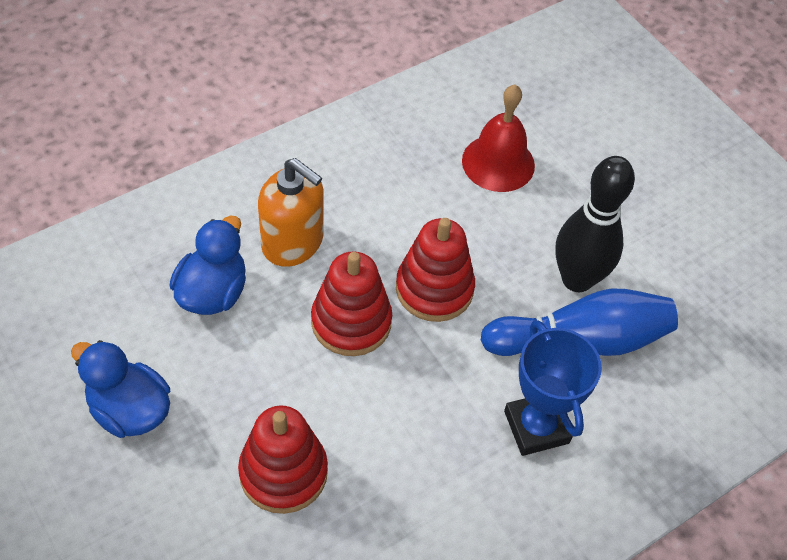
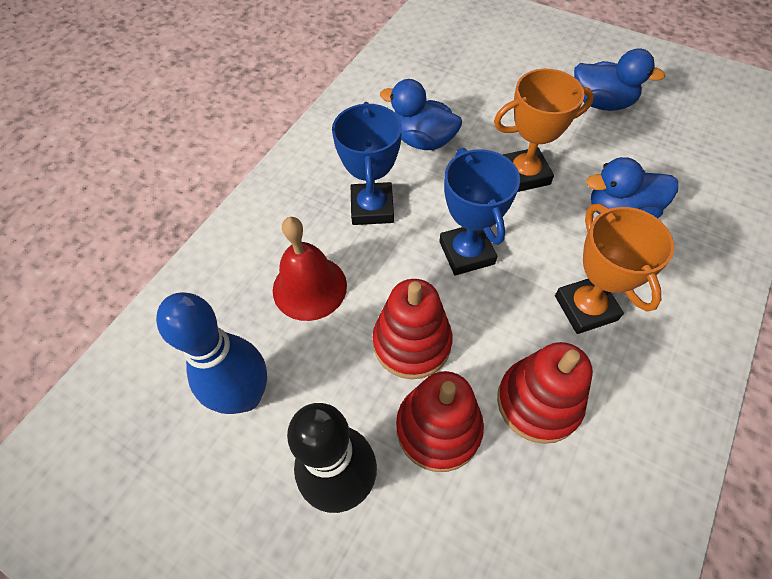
blue duck: 2 -> 3
blue trophy: 1 -> 2
orange soap dispenser: 1 -> 0
orange trophy: 0 -> 2

